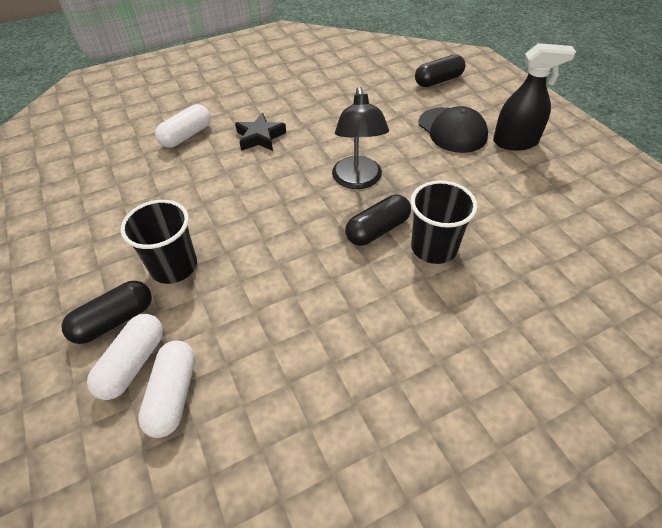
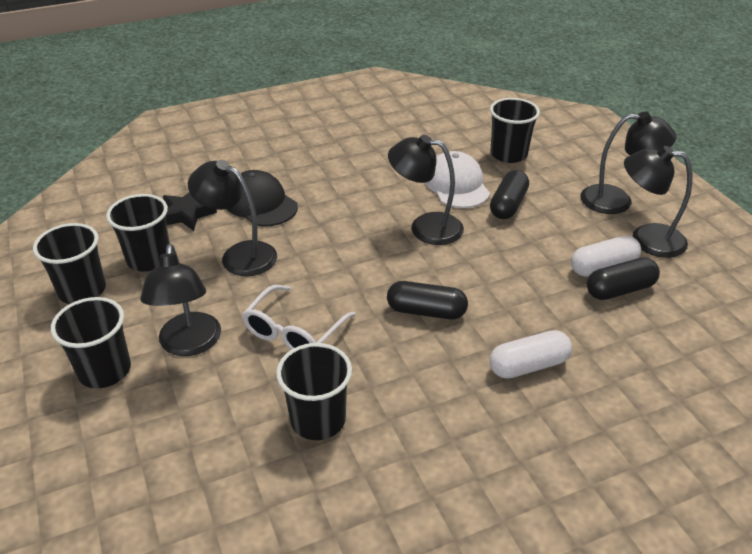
black cup: 2 -> 5
black lamp: 1 -> 5
black spray bottle: 1 -> 0
white cap: 0 -> 1
white capsule: 3 -> 2
white glasses: 0 -> 1

